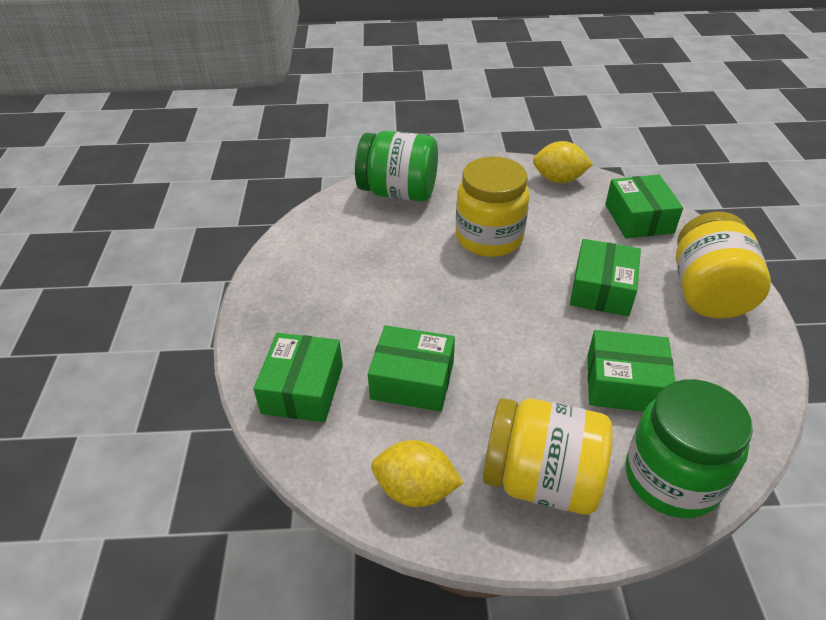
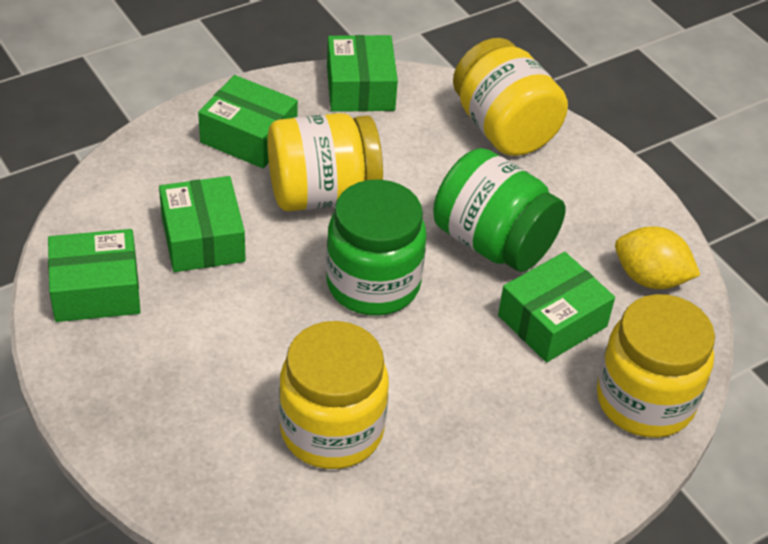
yellow jar: 3 -> 4
yellow lemon: 2 -> 1

